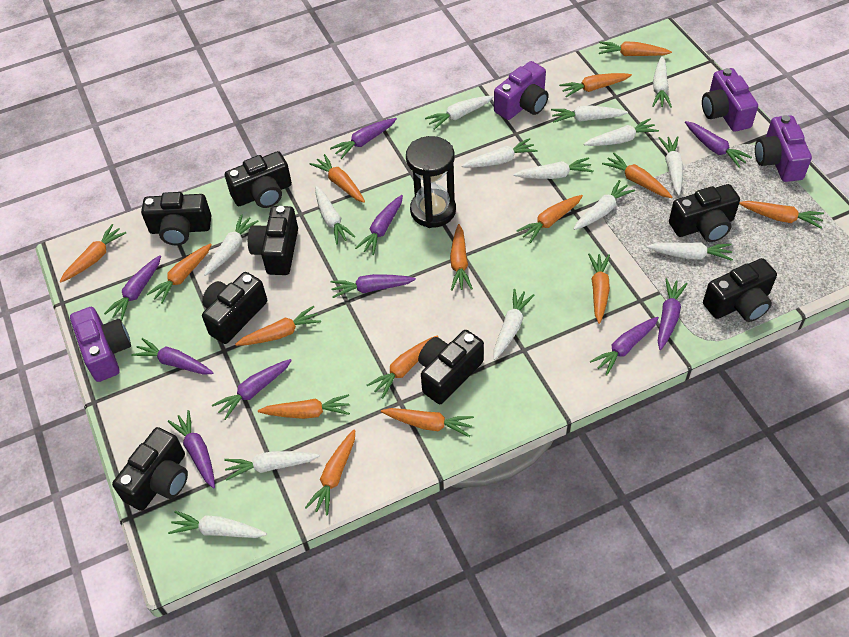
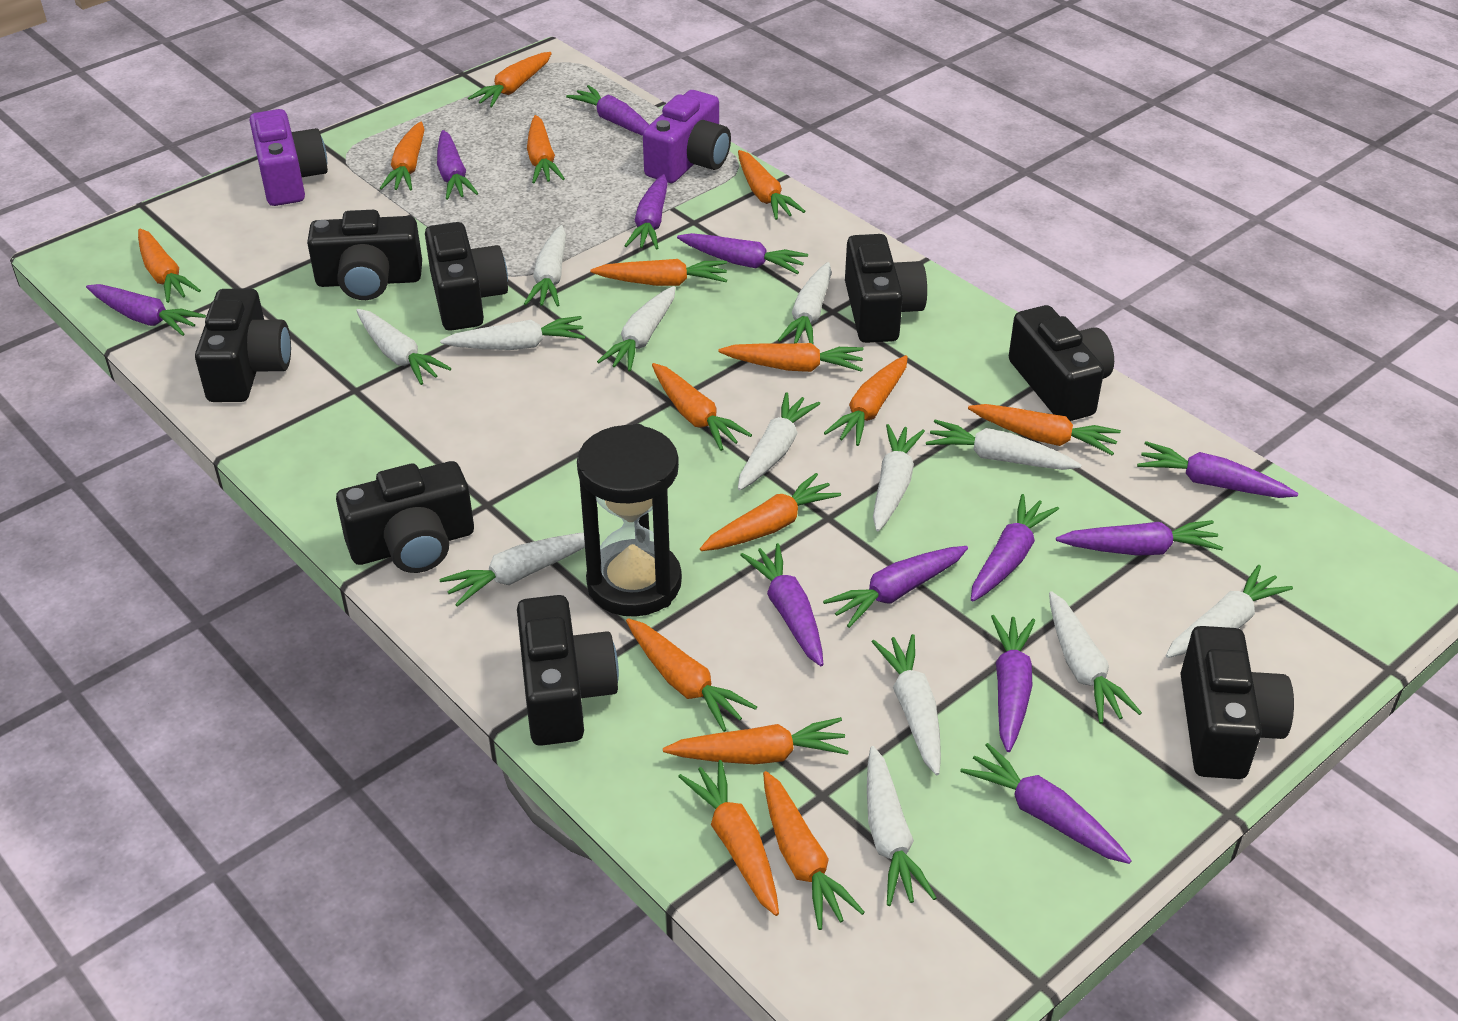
purple camera: 4 -> 2
purple carrot: 10 -> 12
white carrot: 14 -> 13

